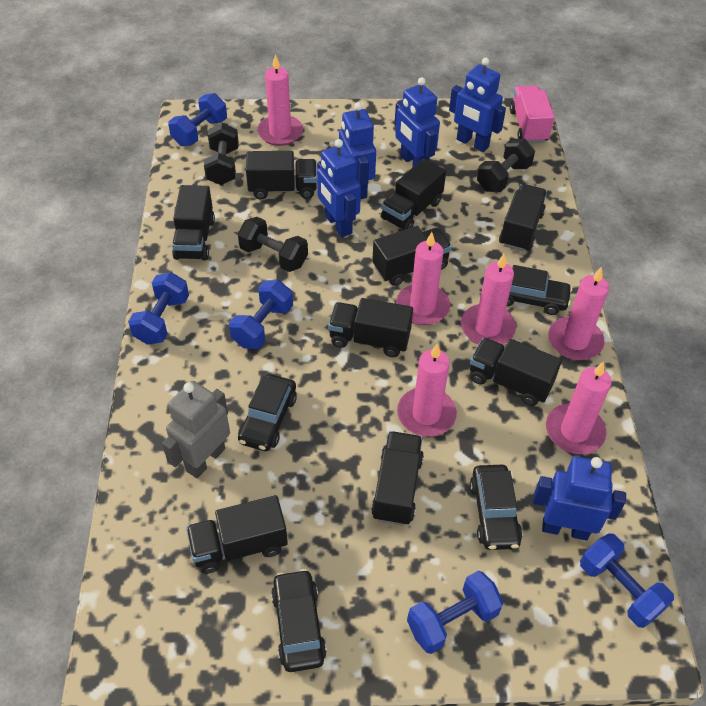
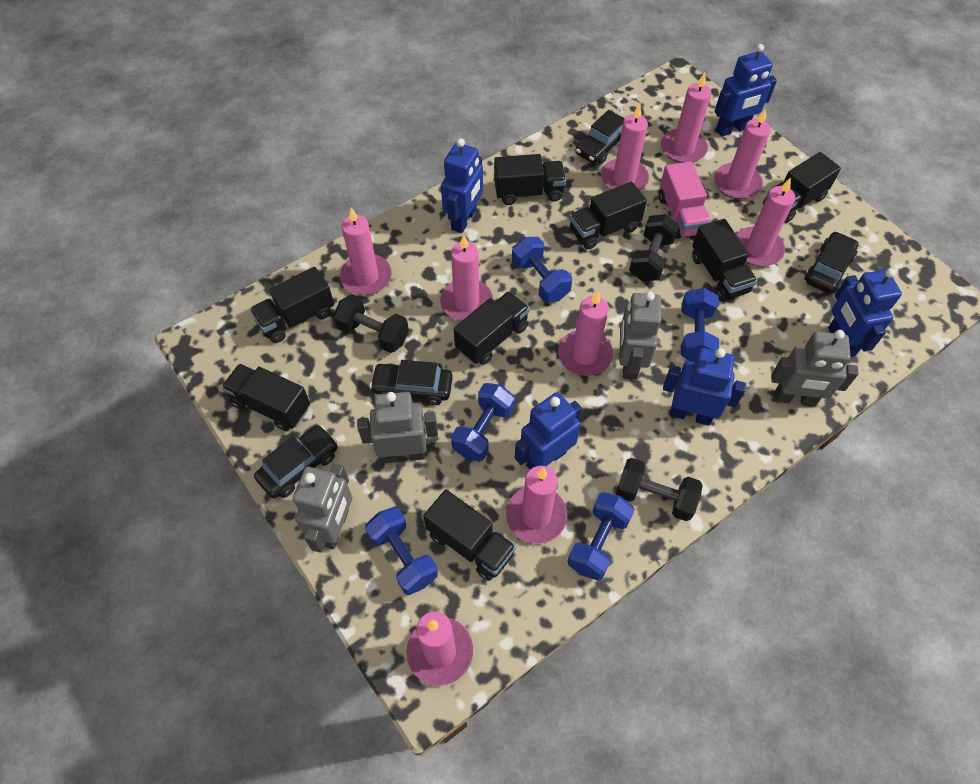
black truck: 9 -> 8
grey robot: 1 -> 4
pink candle: 6 -> 9

